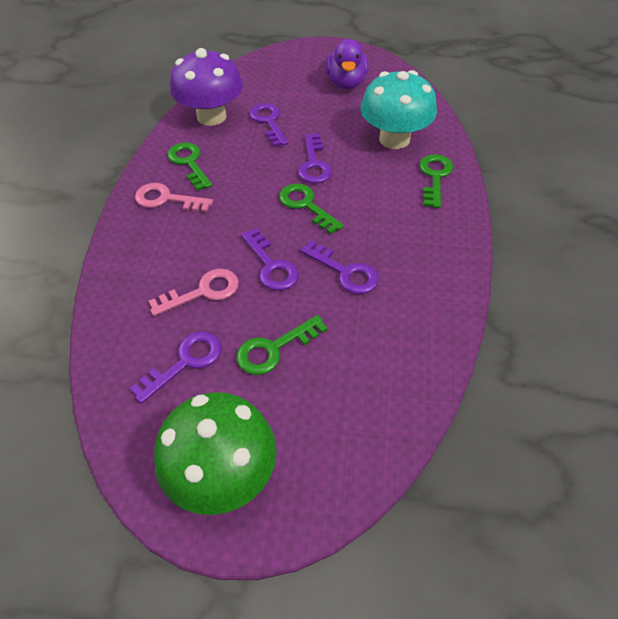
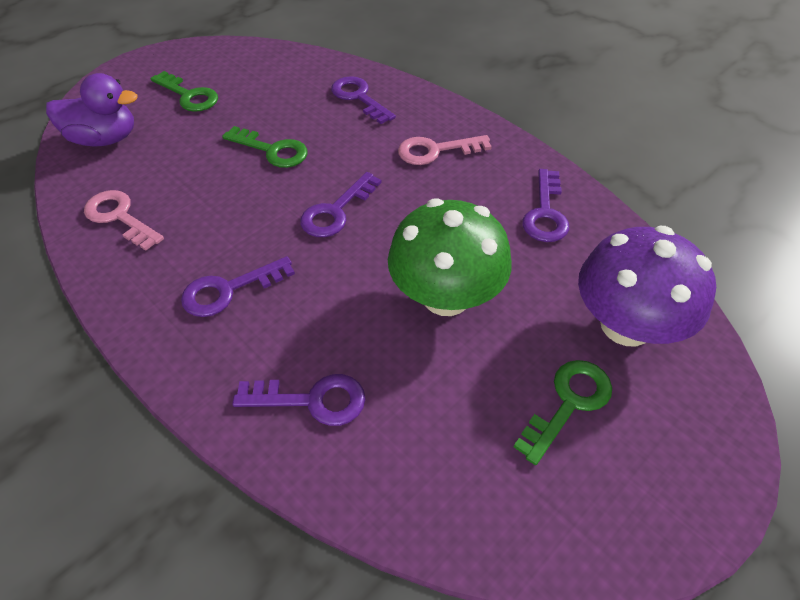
green key: 4 -> 3
turquoise mushroom: 1 -> 0

